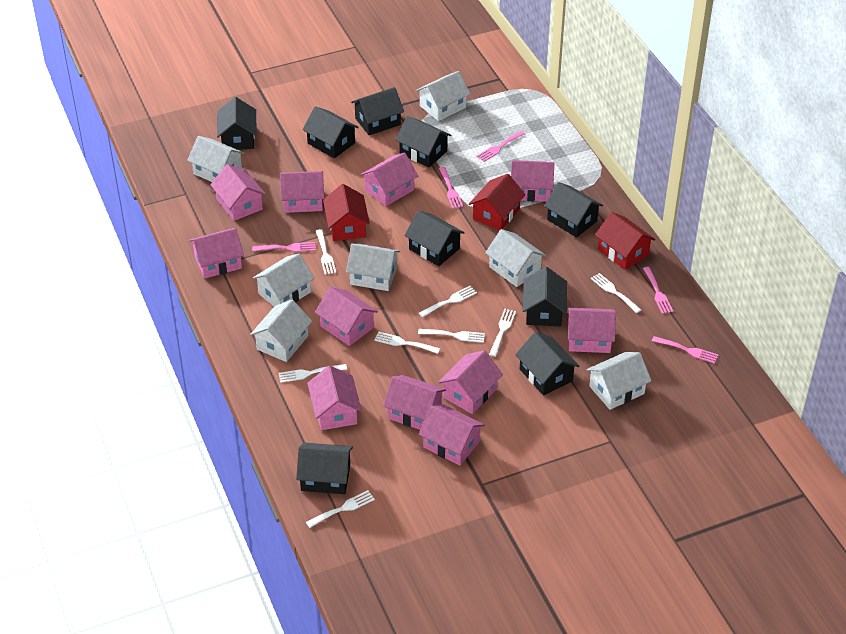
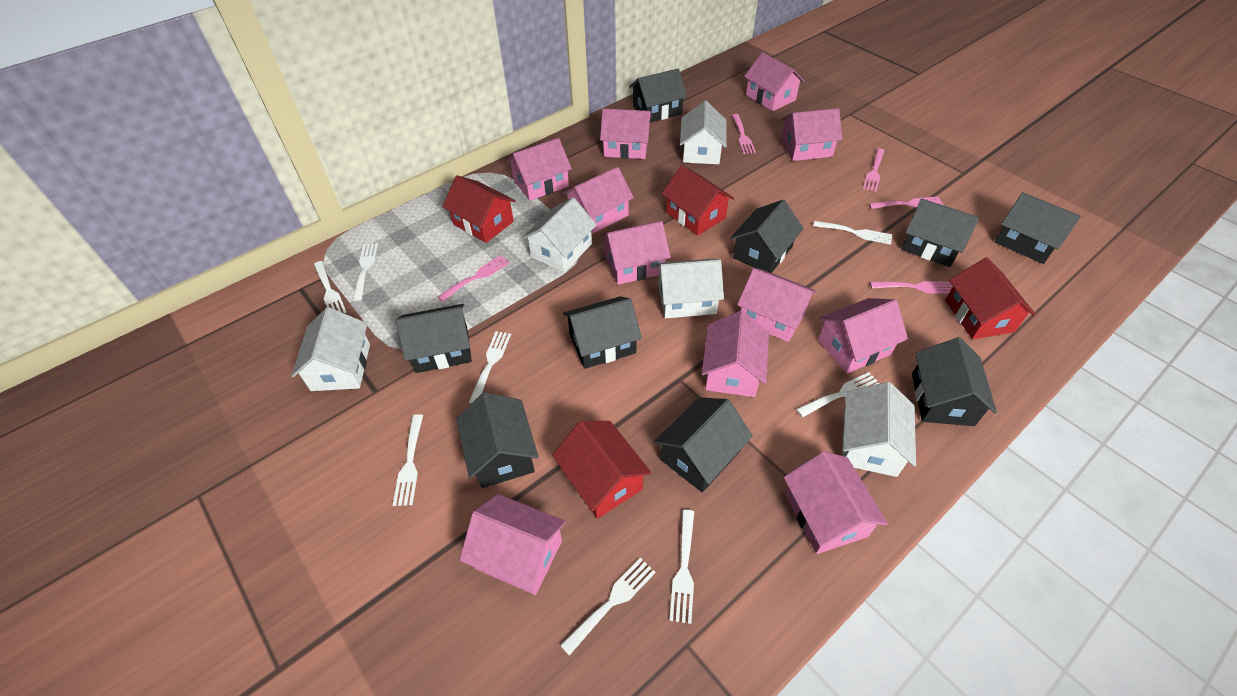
red house: 3 -> 4
white house: 7 -> 5

